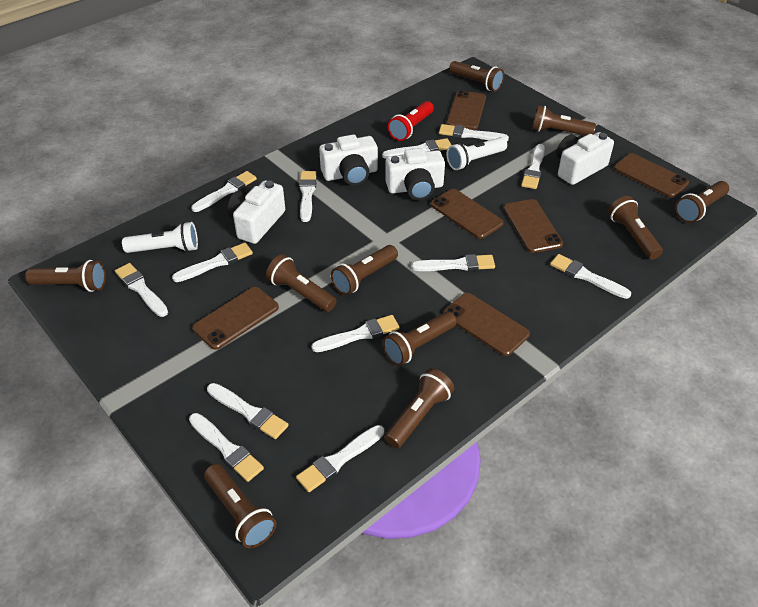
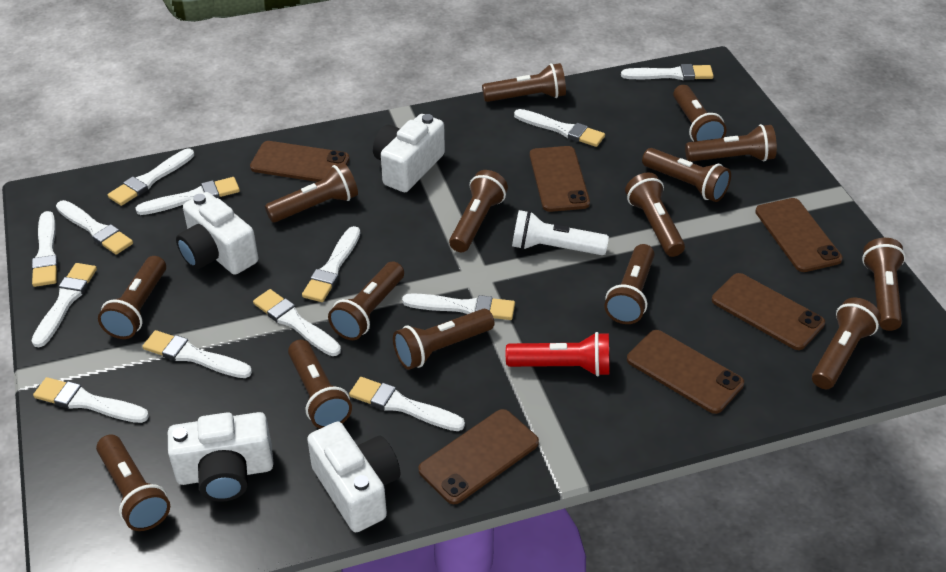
brown flashlight: 10 -> 15
white flashlight: 2 -> 1

